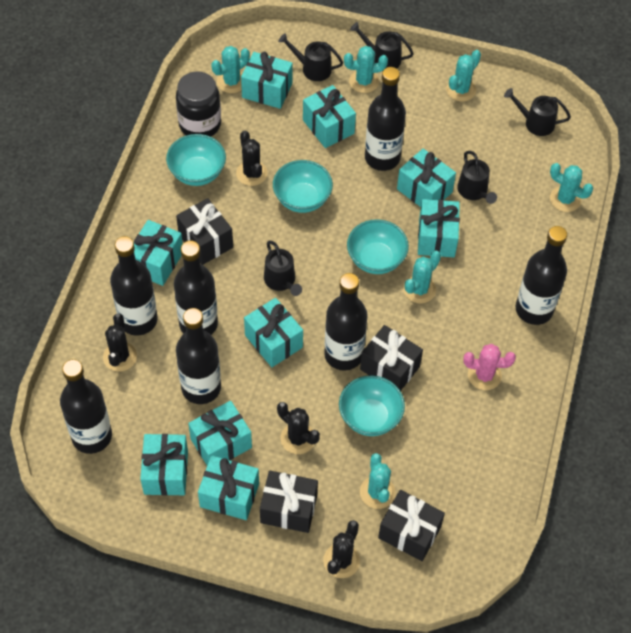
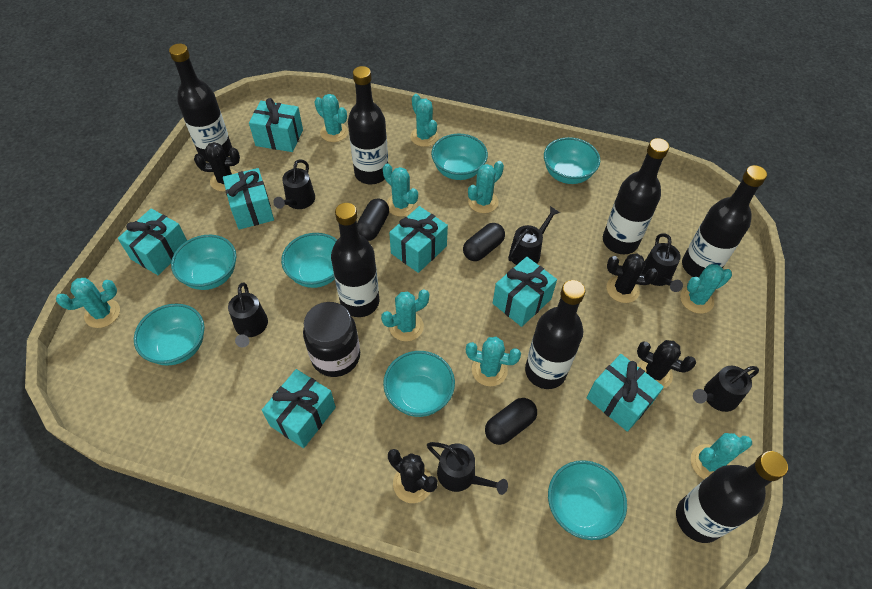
black capsule: 0 -> 3
black gift: 4 -> 0
black watering can: 5 -> 6
pink cactus: 1 -> 0
turquoise bowl: 4 -> 7
turquoise cactus: 6 -> 9
turquoise gift: 9 -> 7

